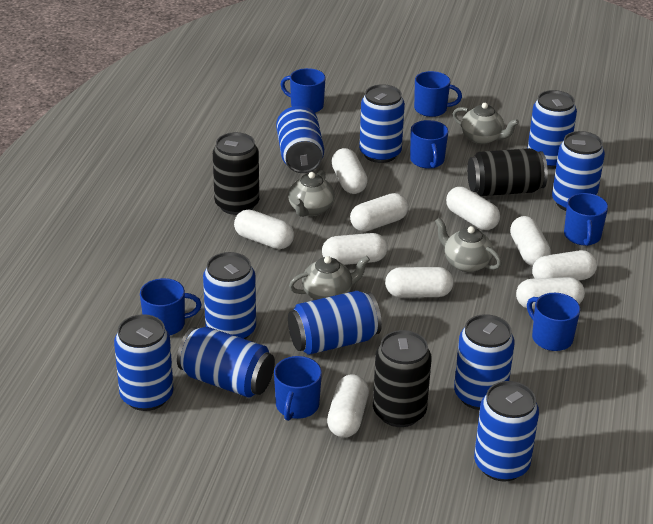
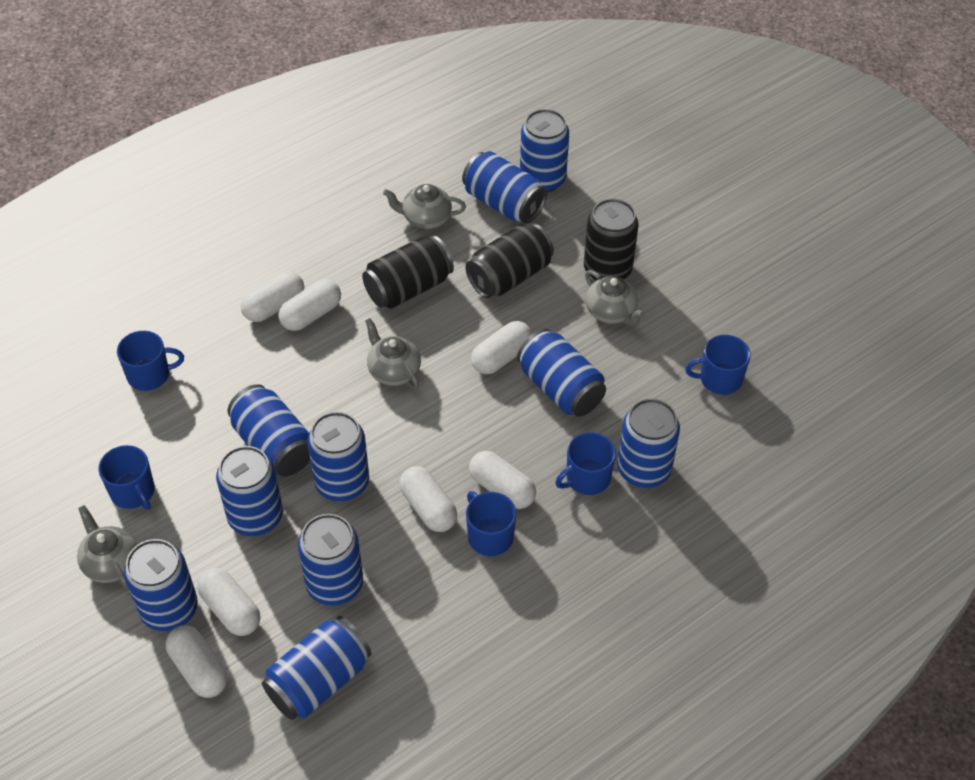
blue mug: 7 -> 5
white capsule: 10 -> 7

